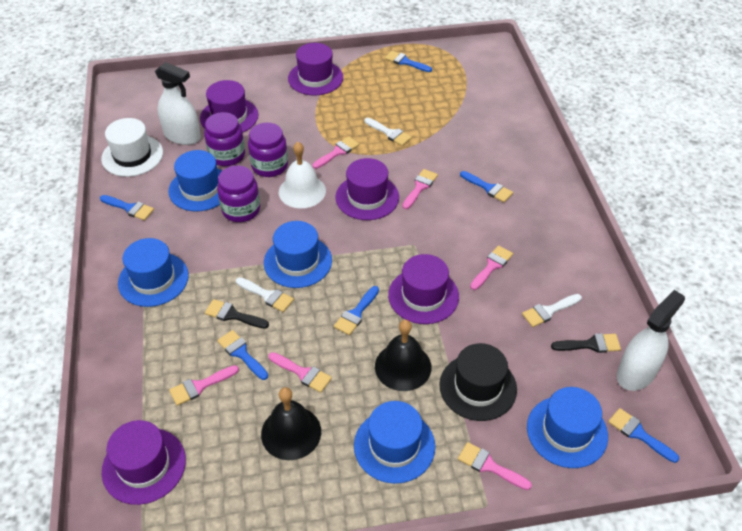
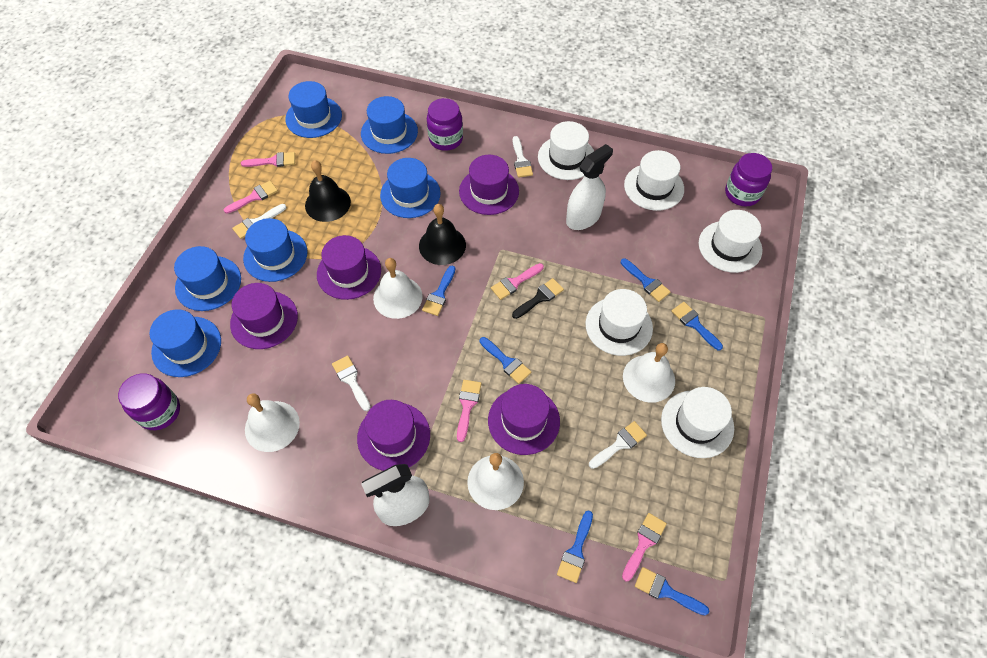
black brush: 2 -> 1
black hat: 1 -> 0
blue hat: 5 -> 6
pink brush: 6 -> 5
white bell: 1 -> 4
white brush: 3 -> 4
white hat: 1 -> 5

